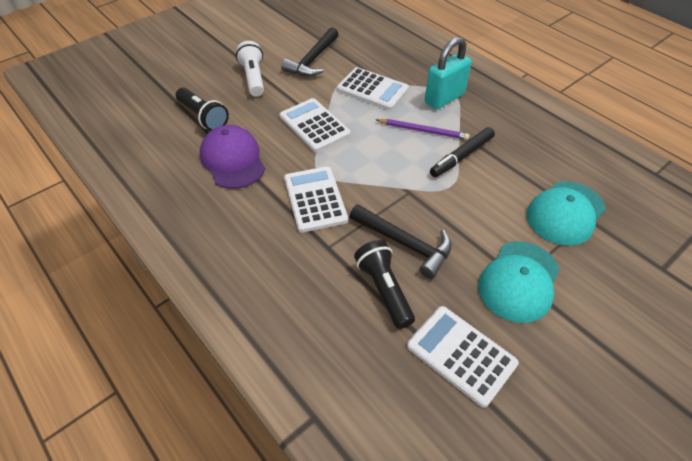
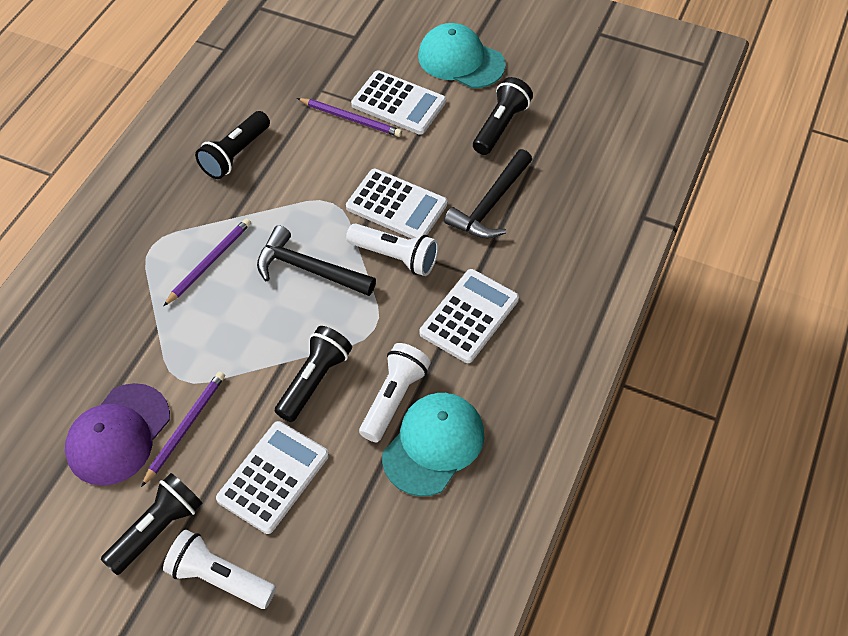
black flashlight: 2 -> 4
black marker: 1 -> 0
purple pencil: 1 -> 3
turquoise padlock: 1 -> 0
white flashlight: 1 -> 3

